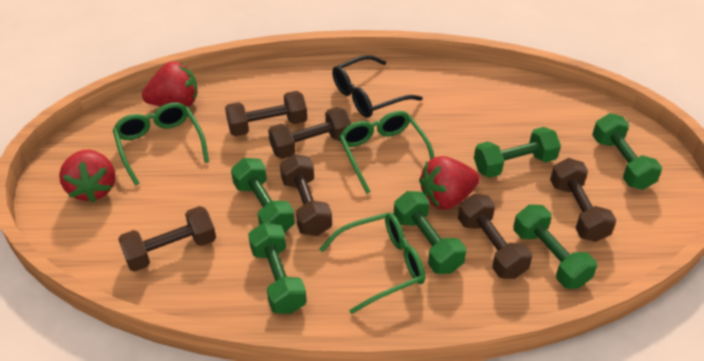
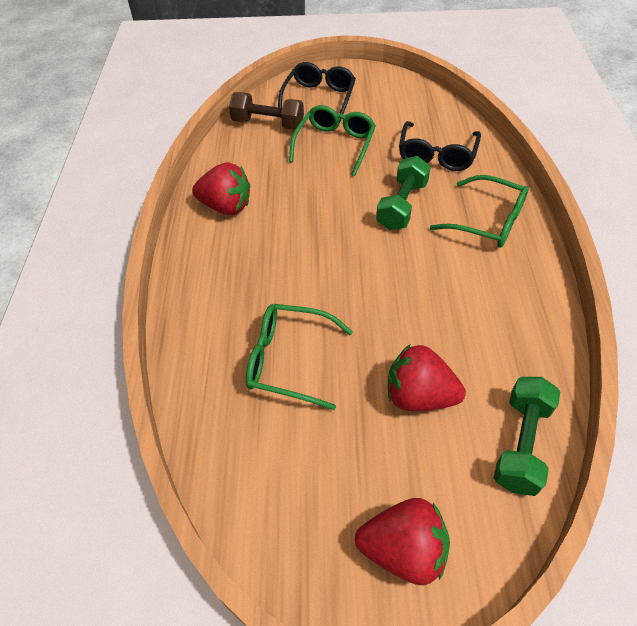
black glasses: 1 -> 2
brown dumbbell: 6 -> 1
green dumbbell: 6 -> 2

